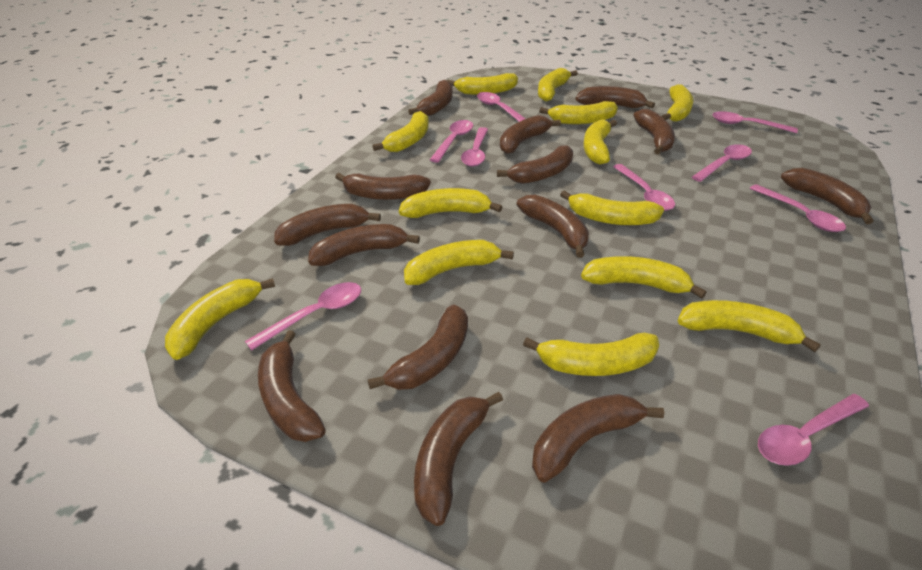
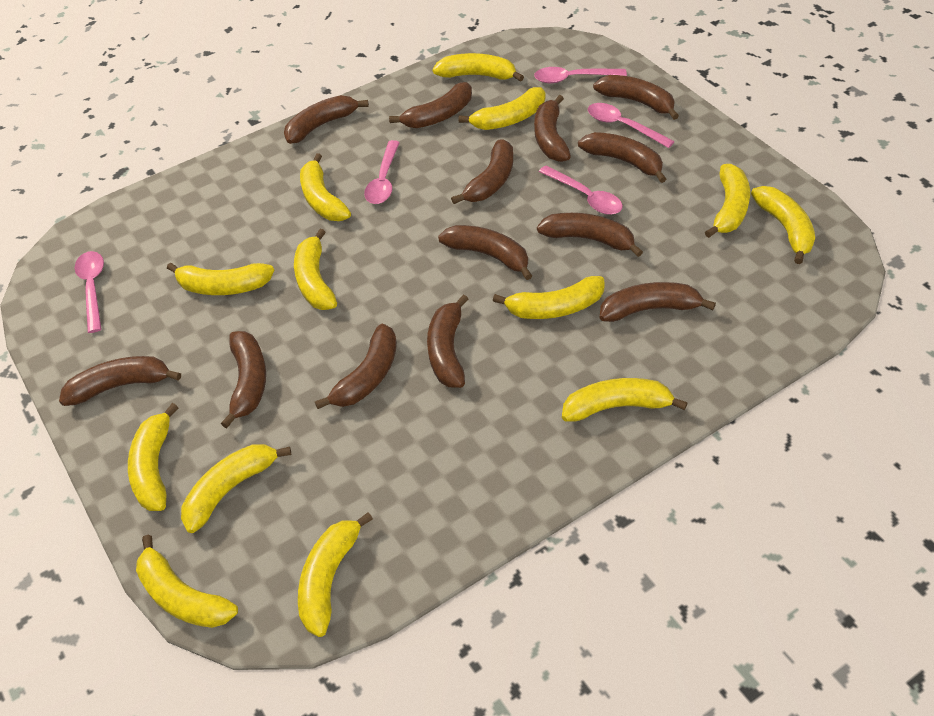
brown banana: 14 -> 13
pink spoon: 9 -> 5

